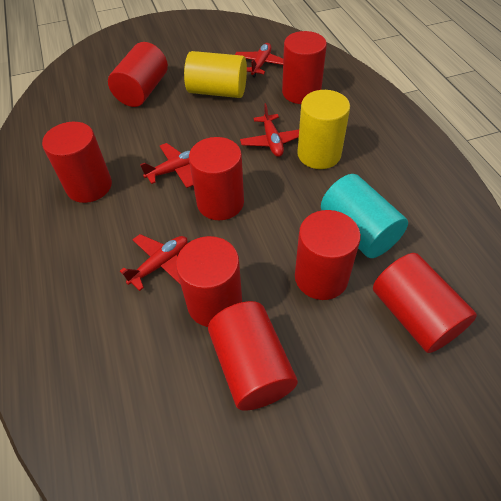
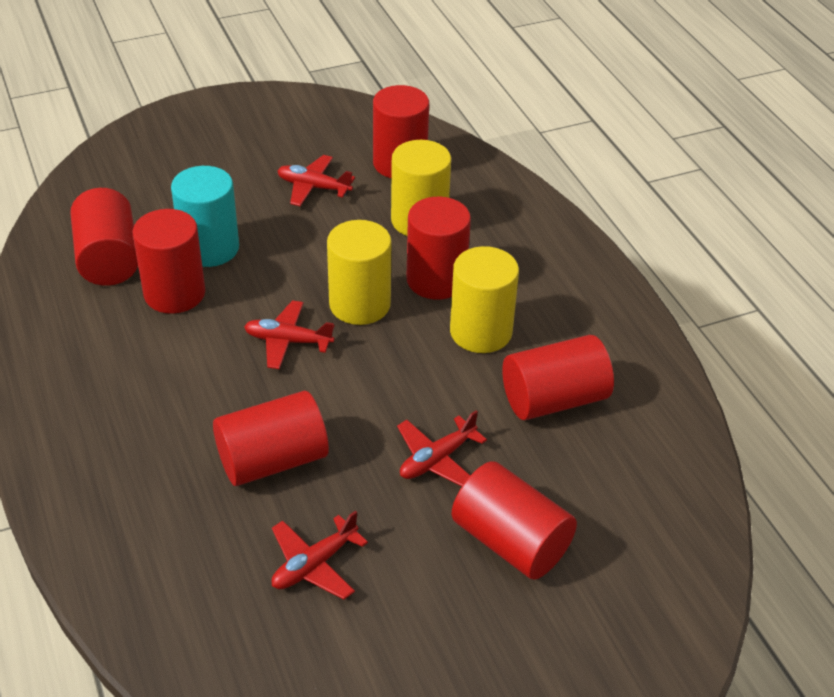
red cylinder: 8 -> 7
yellow cylinder: 2 -> 3

